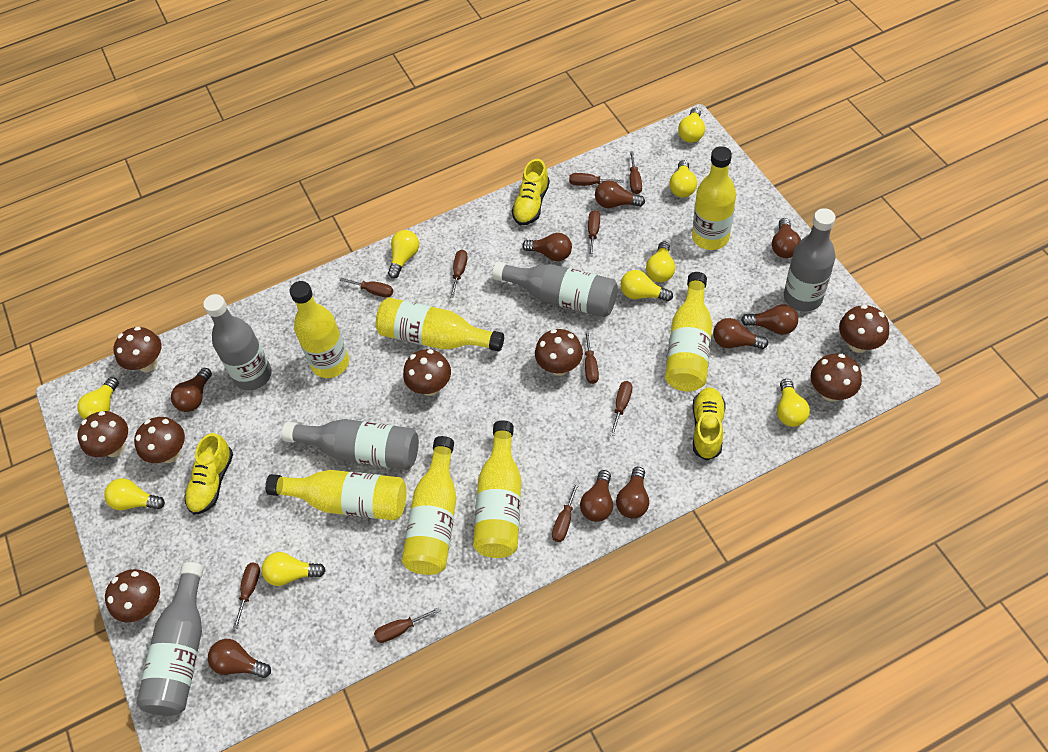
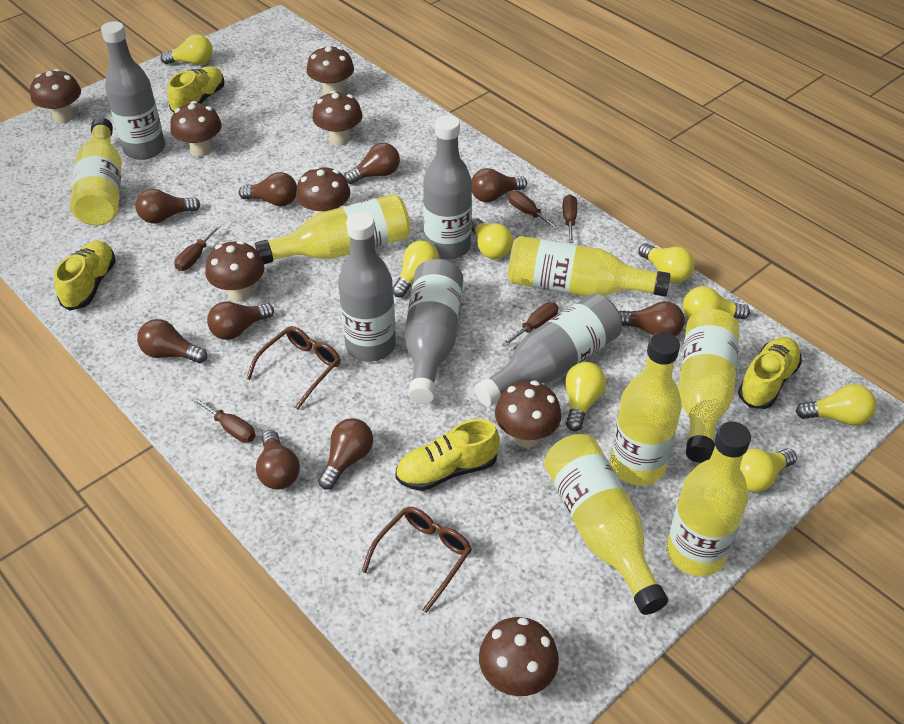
brown glasses: 0 -> 2
brown screwdriver: 10 -> 5
yellow light bulb: 9 -> 8
yellow shoe: 3 -> 4

